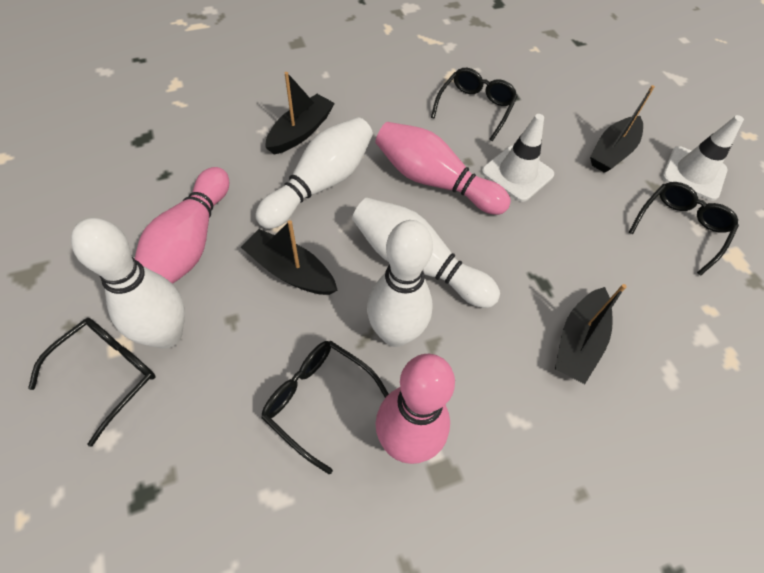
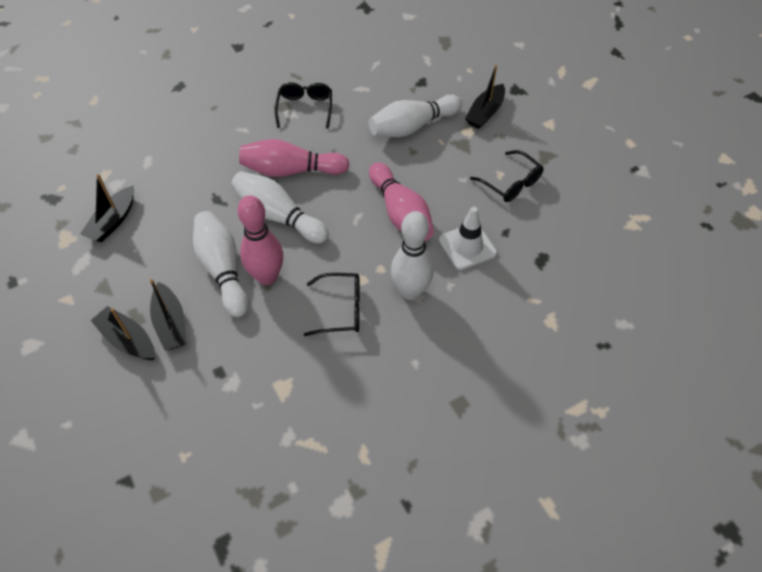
black glasses: 4 -> 3
white traffic cone: 2 -> 1

